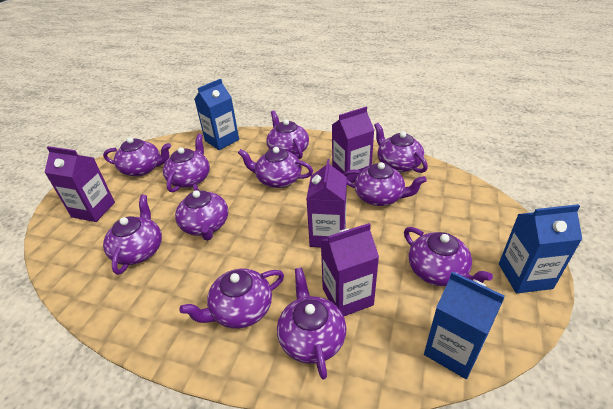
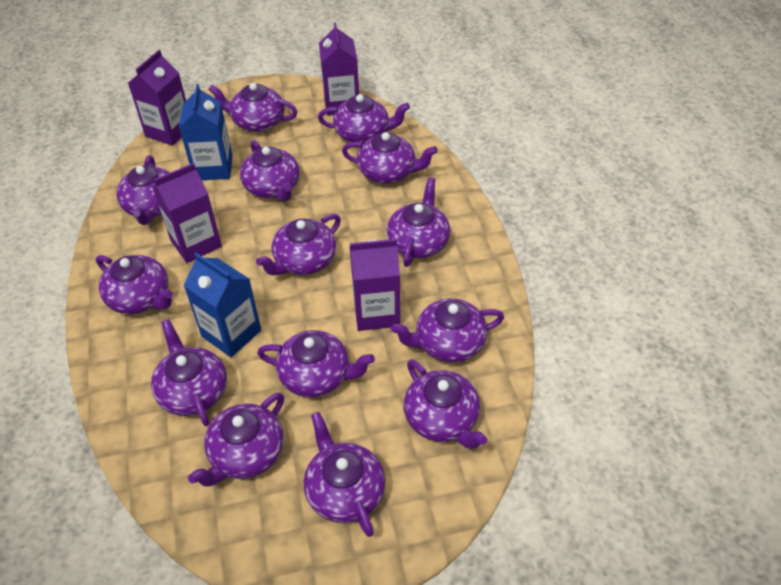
blue carton: 3 -> 2
purple teapot: 11 -> 14

